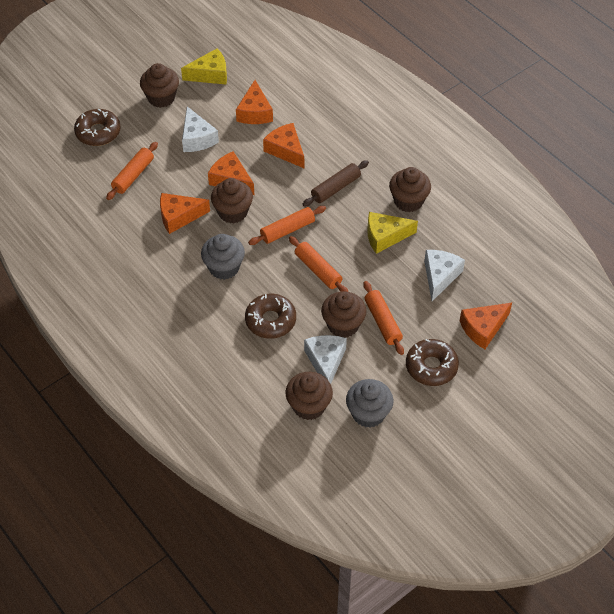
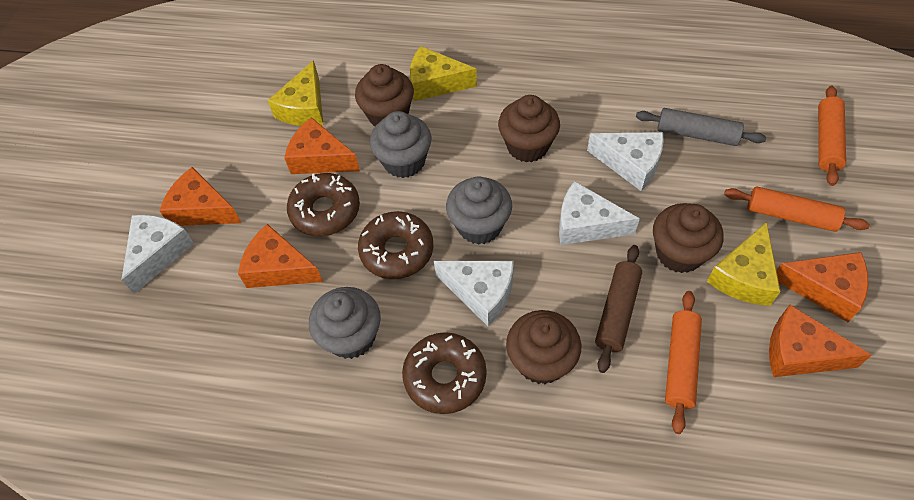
brown cupcake: 5 -> 4
grey cupcake: 2 -> 3
grey rolling pin: 0 -> 1
orange rolling pin: 4 -> 3
white cheese: 3 -> 4
yellow cheese: 2 -> 3

